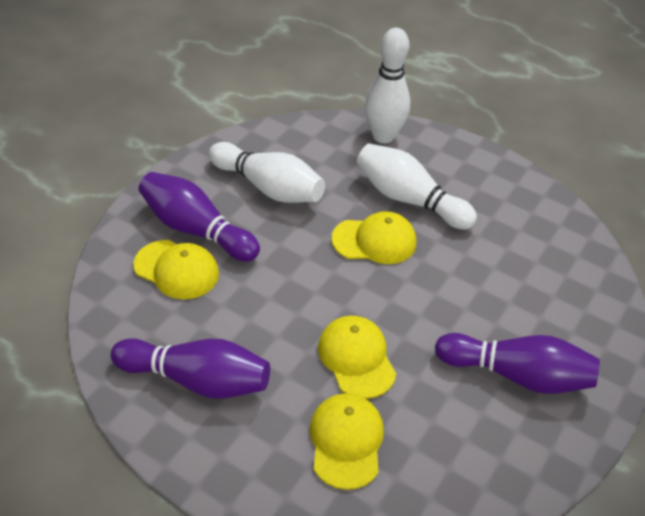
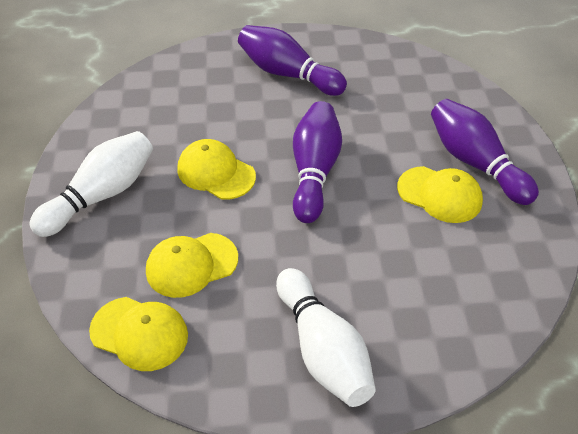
white bowling pin: 3 -> 2

